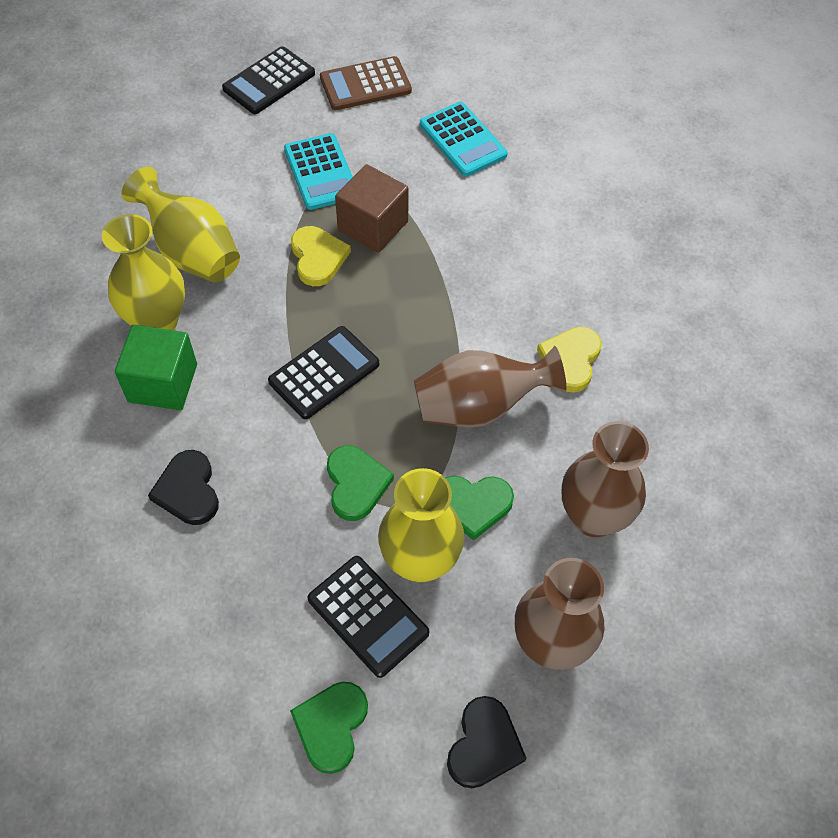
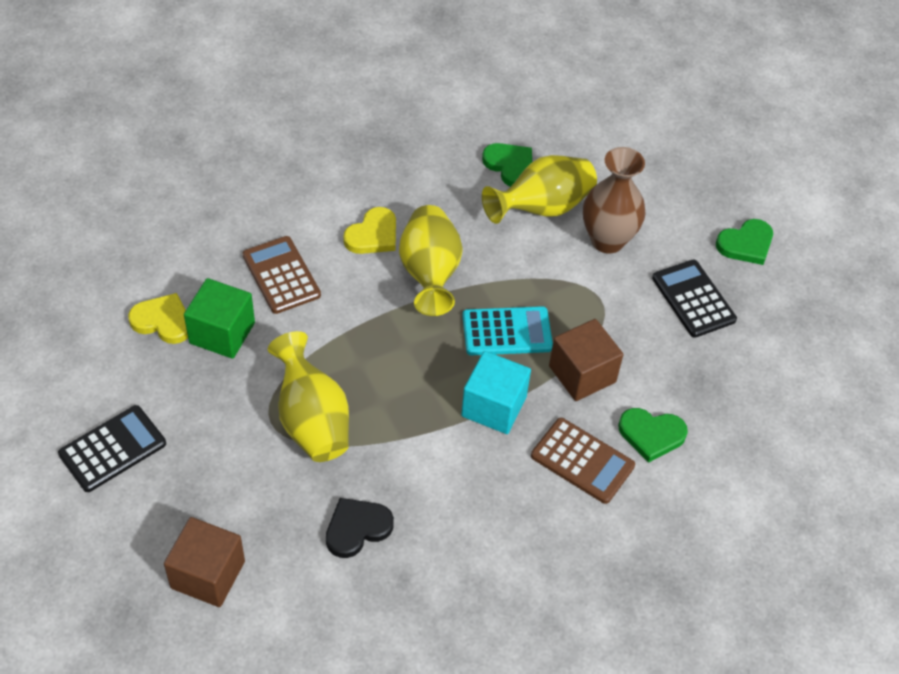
black calculator: 3 -> 2
black heart: 2 -> 1
brown calculator: 1 -> 2
brown cube: 1 -> 2
brown vase: 3 -> 1
turquoise calculator: 2 -> 1
turquoise cube: 0 -> 1

